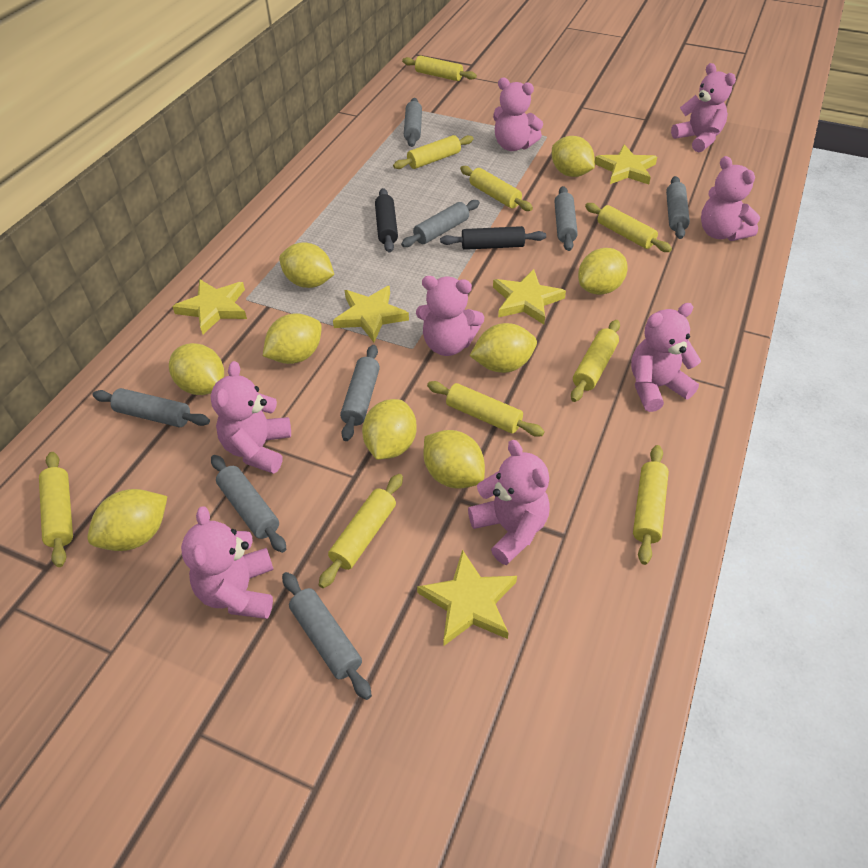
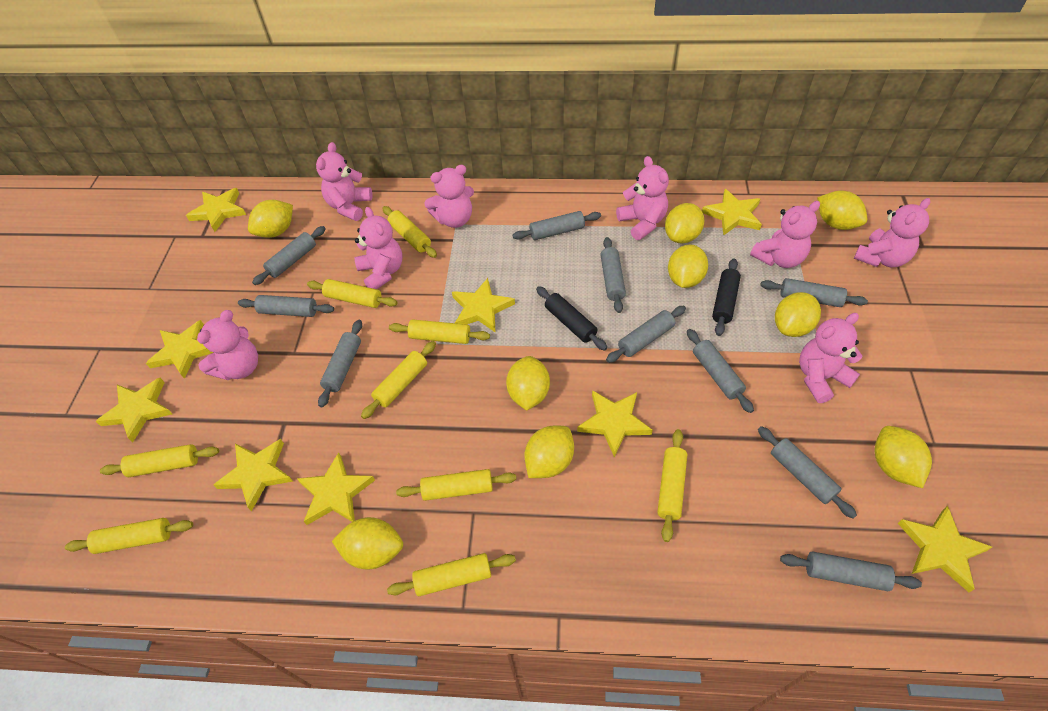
grey rolling pin: 8 -> 10
yellow star: 5 -> 9

